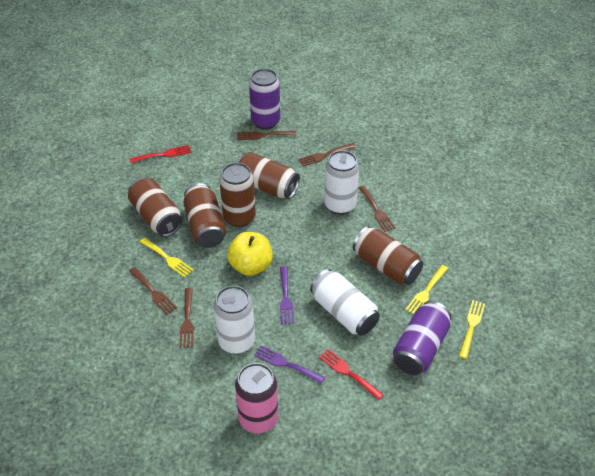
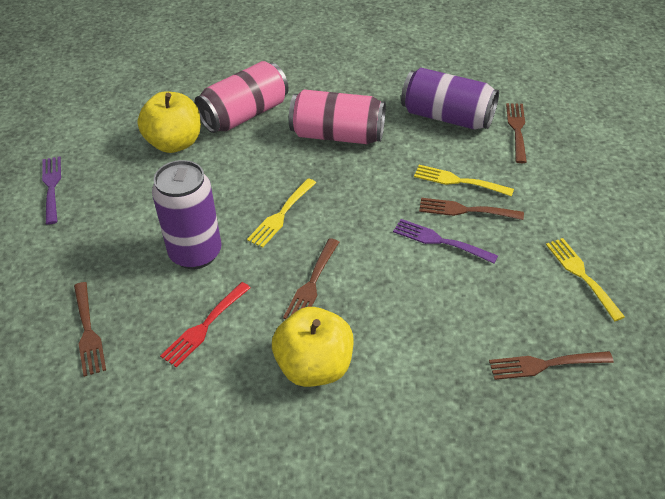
brown can: 5 -> 0
pink can: 1 -> 2
red fork: 2 -> 1
white can: 3 -> 0
yellow apple: 1 -> 2

